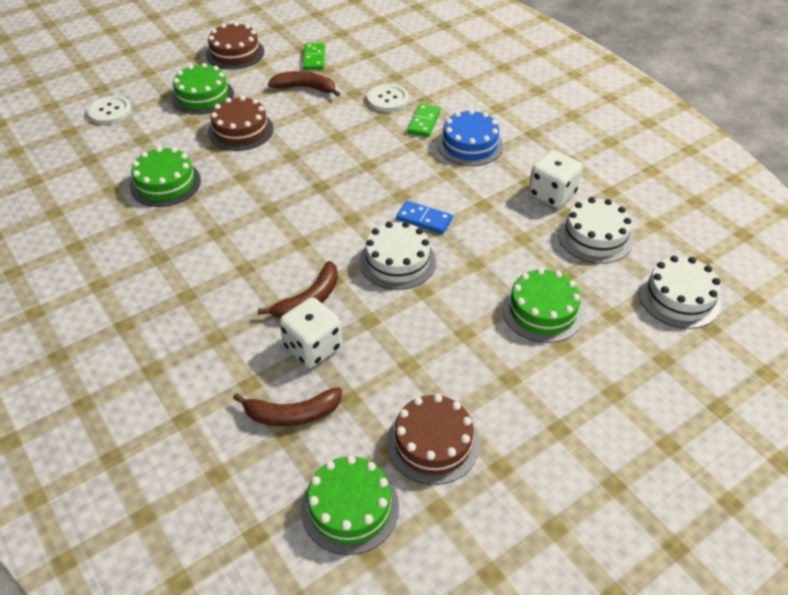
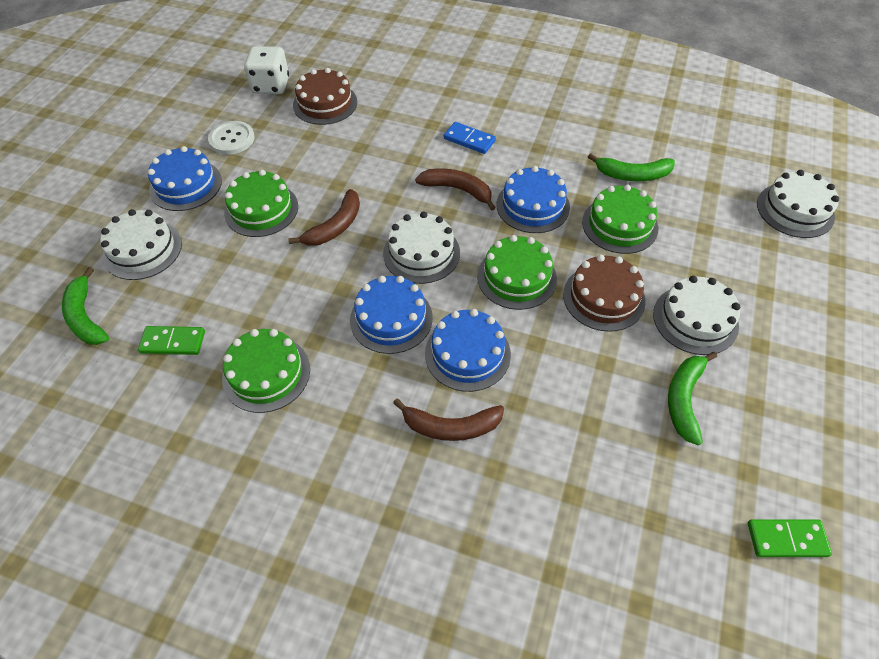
blue cake: 1 -> 4
brown cake: 3 -> 2
green banana: 0 -> 3
white button: 2 -> 1
white cake: 3 -> 4
white dice: 2 -> 1

